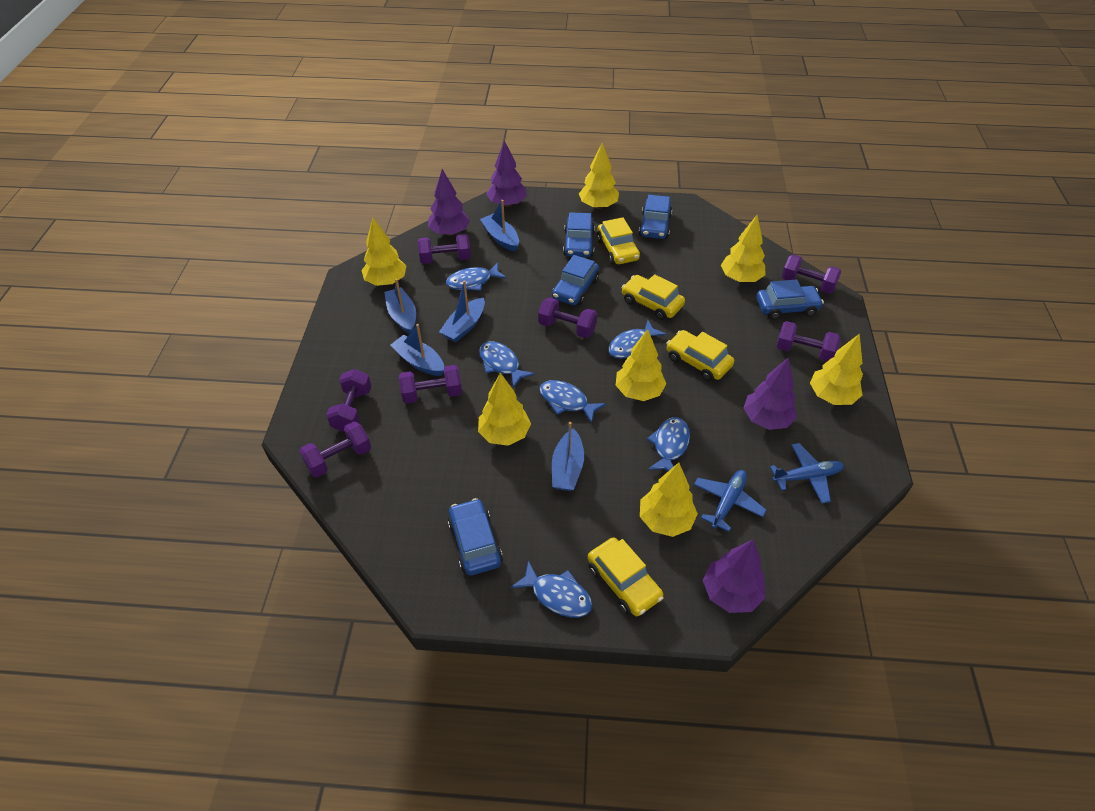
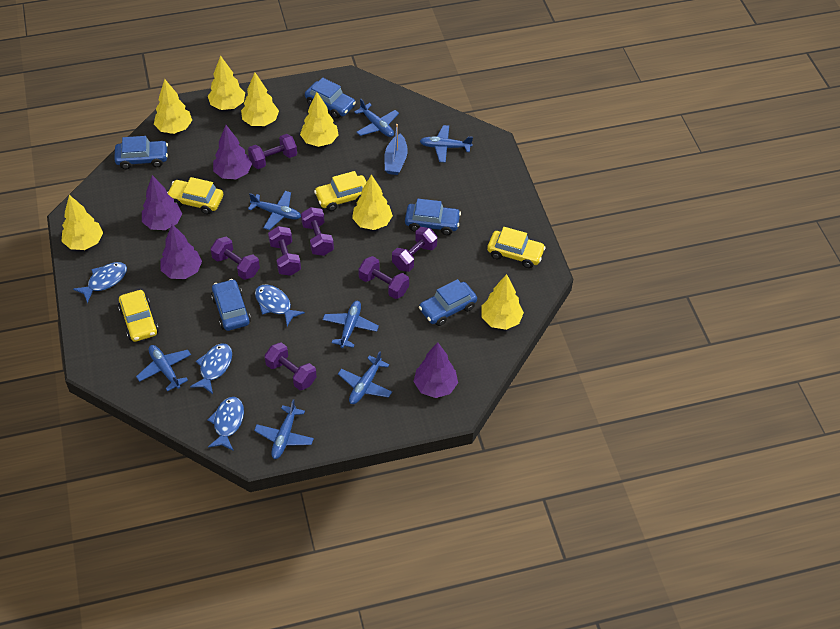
blue boat: 5 -> 1
blue fish: 6 -> 4
blue plane: 2 -> 7

